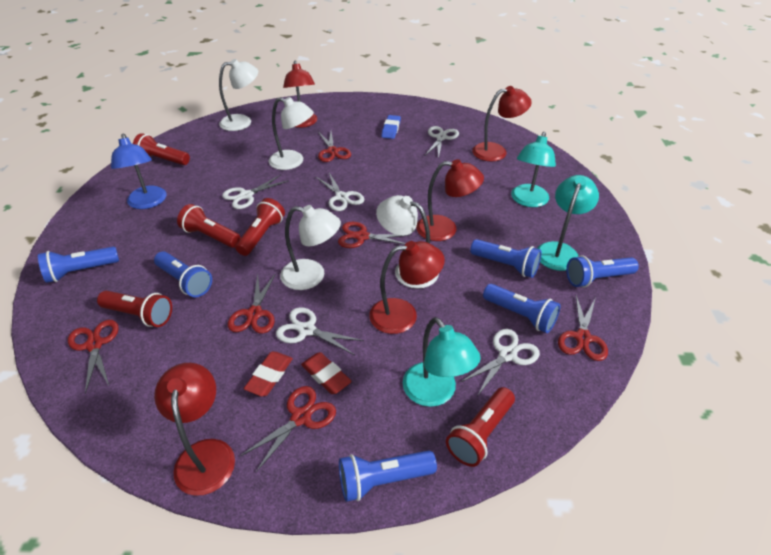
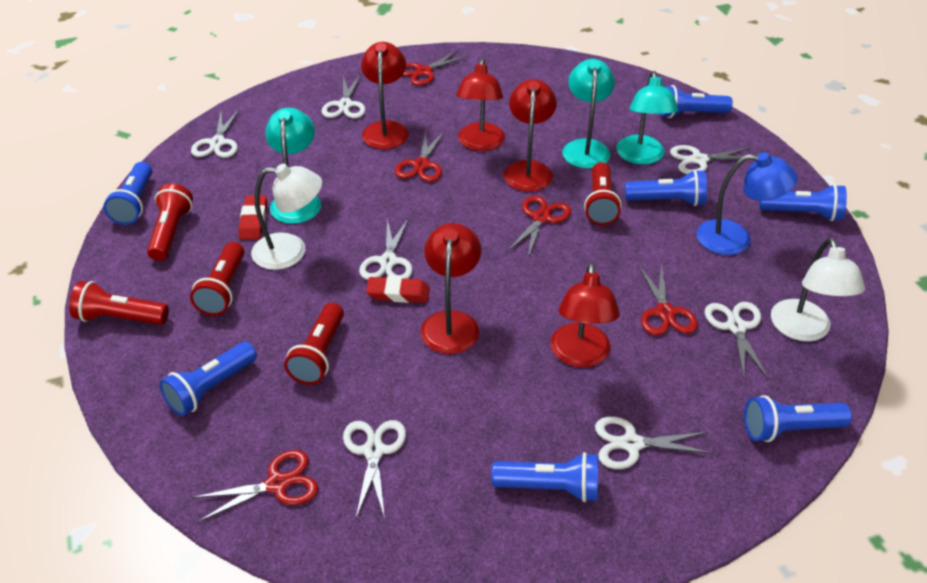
blue eraser: 1 -> 0
blue flashlight: 6 -> 7
red scissors: 6 -> 5
white lamp: 4 -> 2
white scissors: 5 -> 7

